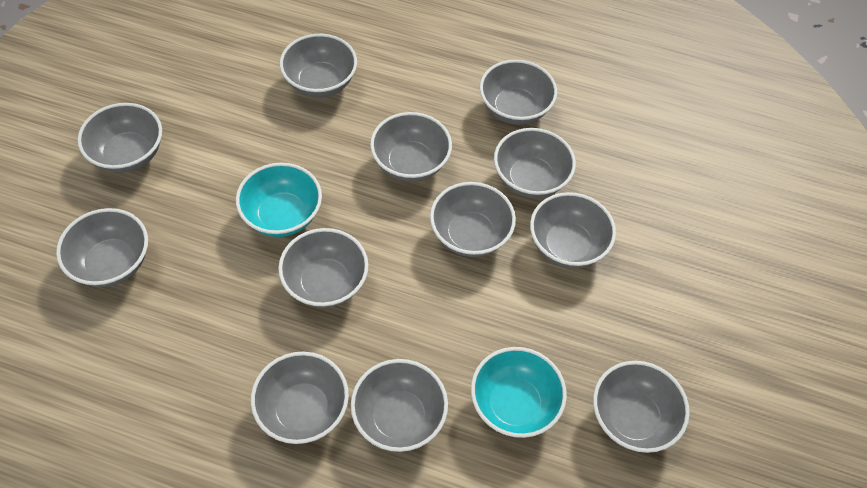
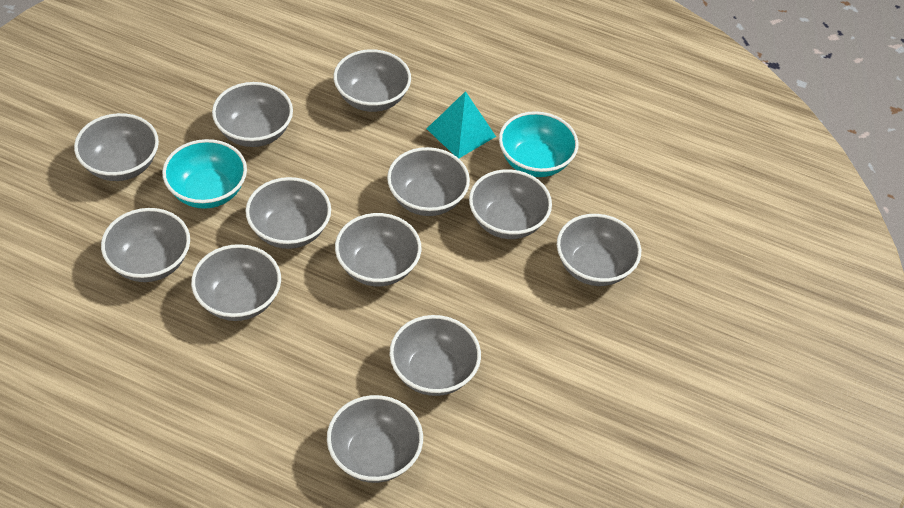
turquoise pyramid: 0 -> 1

